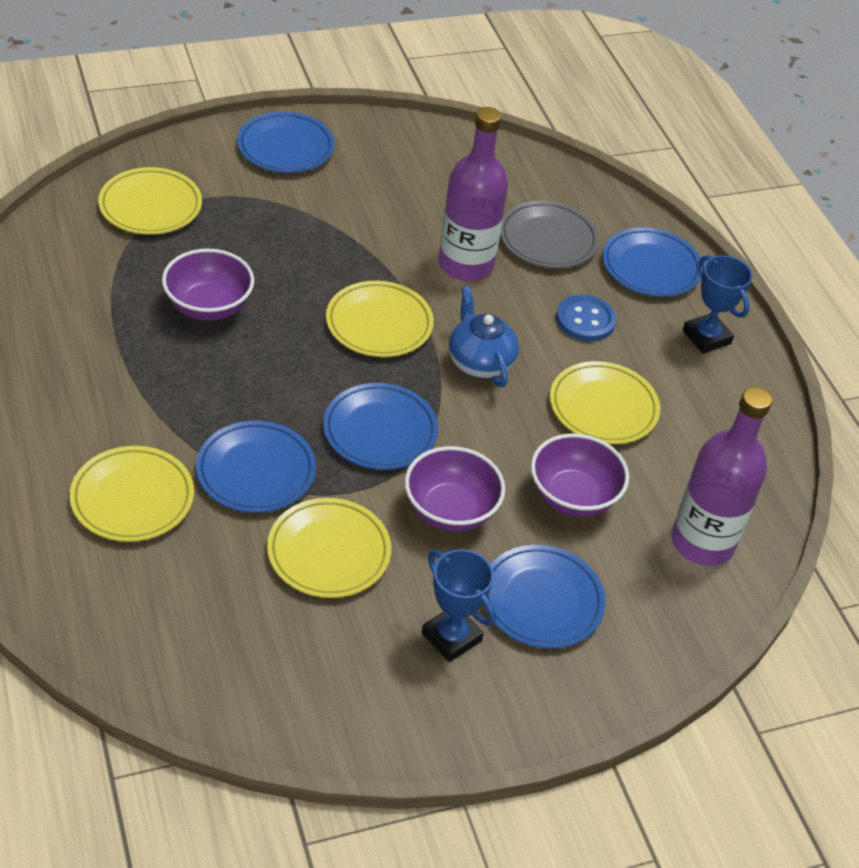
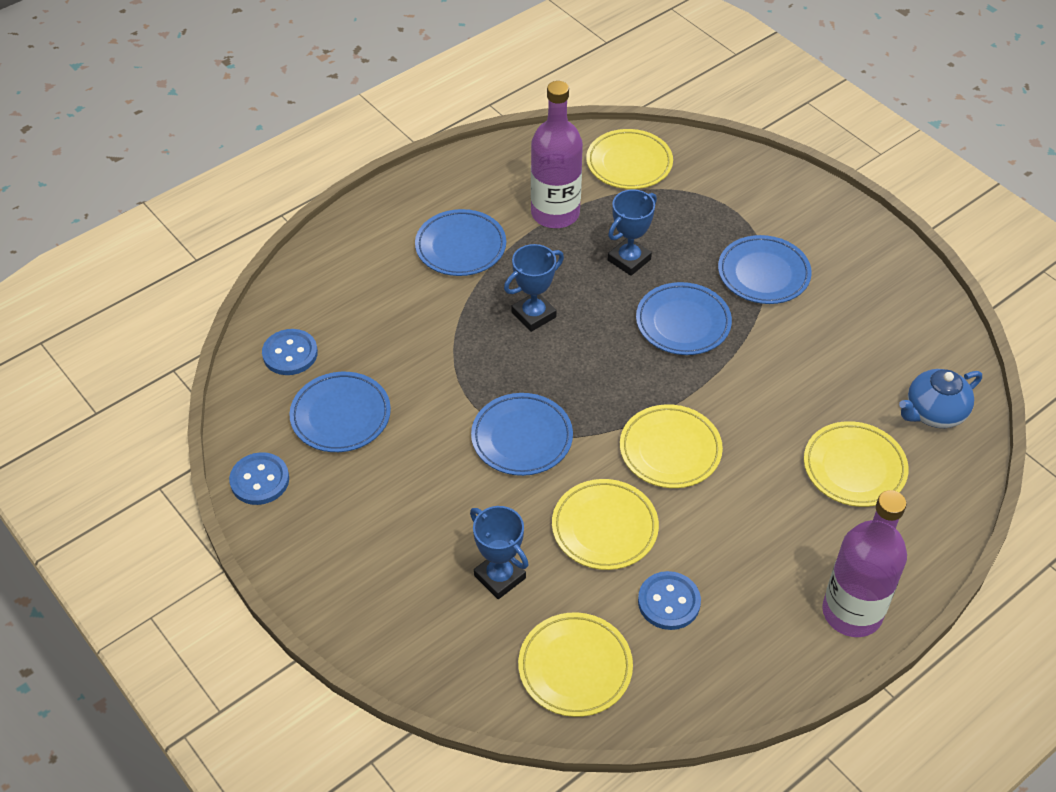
blue button: 1 -> 3
blue trophy: 2 -> 3
grey plate: 1 -> 0
purple bowl: 3 -> 0

